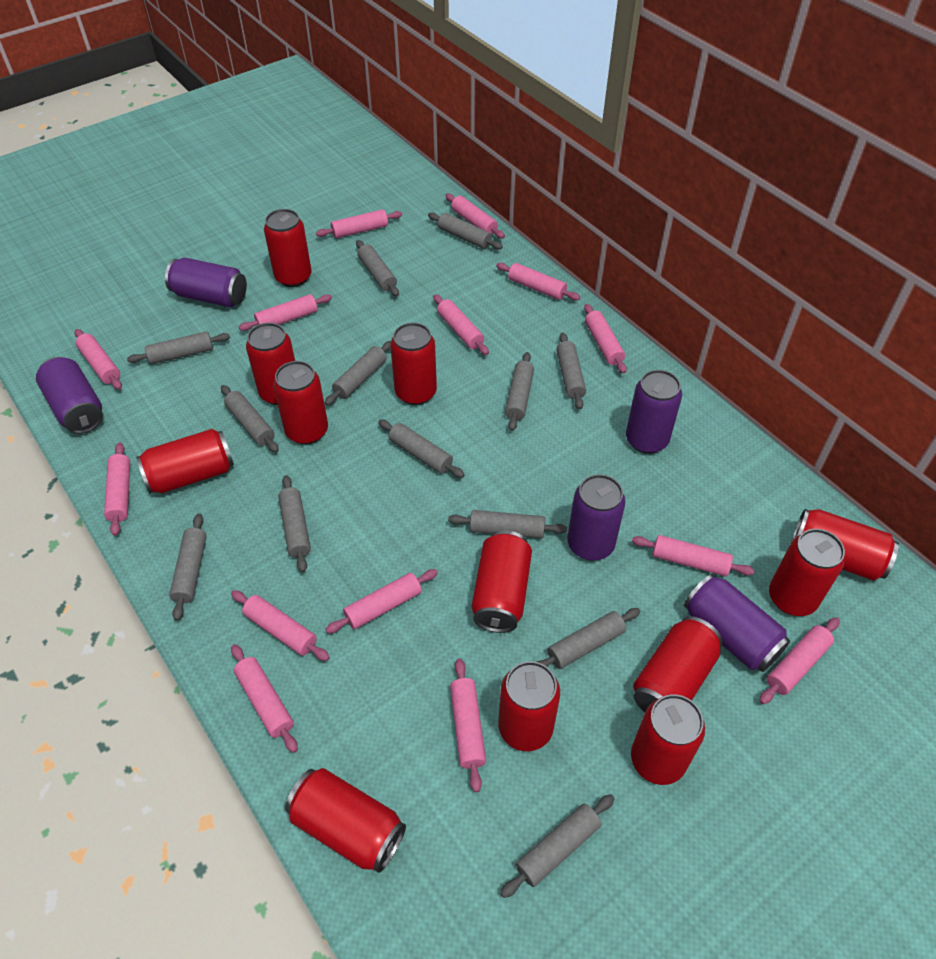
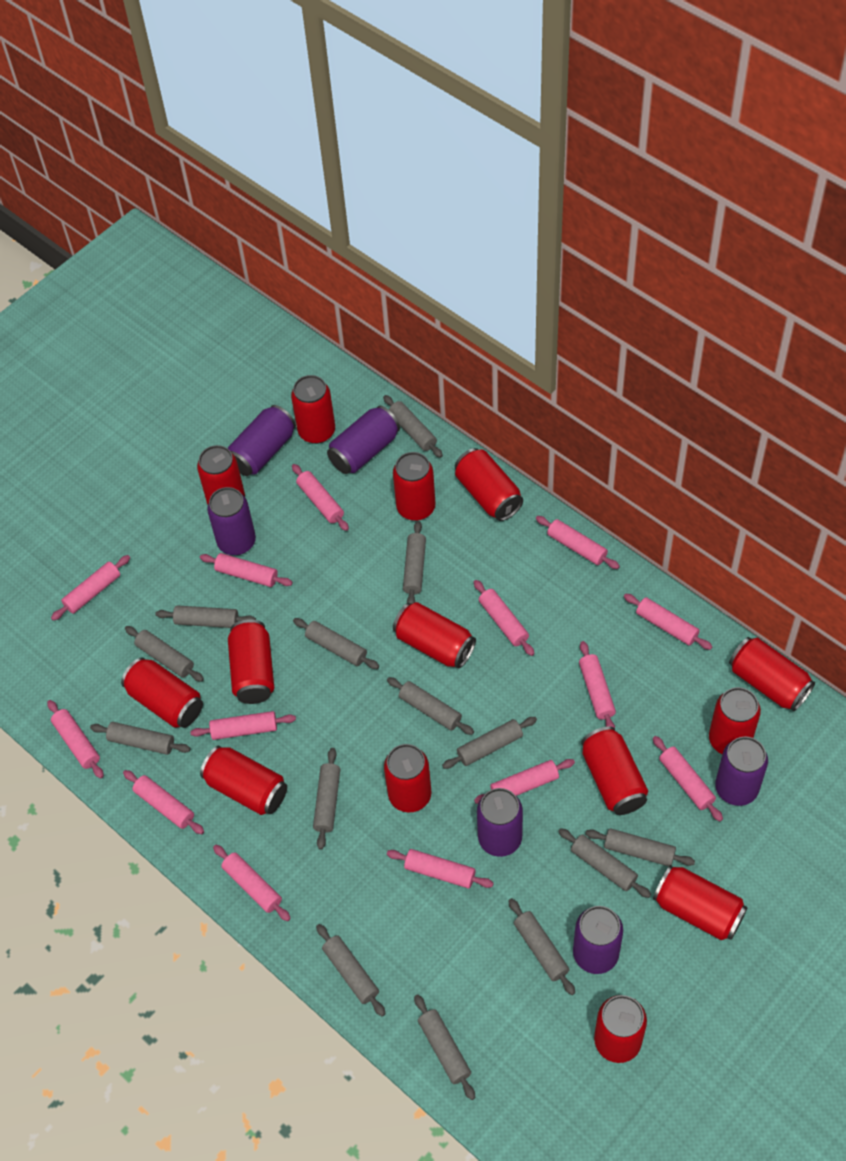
grey rolling pin: 13 -> 14
purple can: 5 -> 6
red can: 12 -> 14

